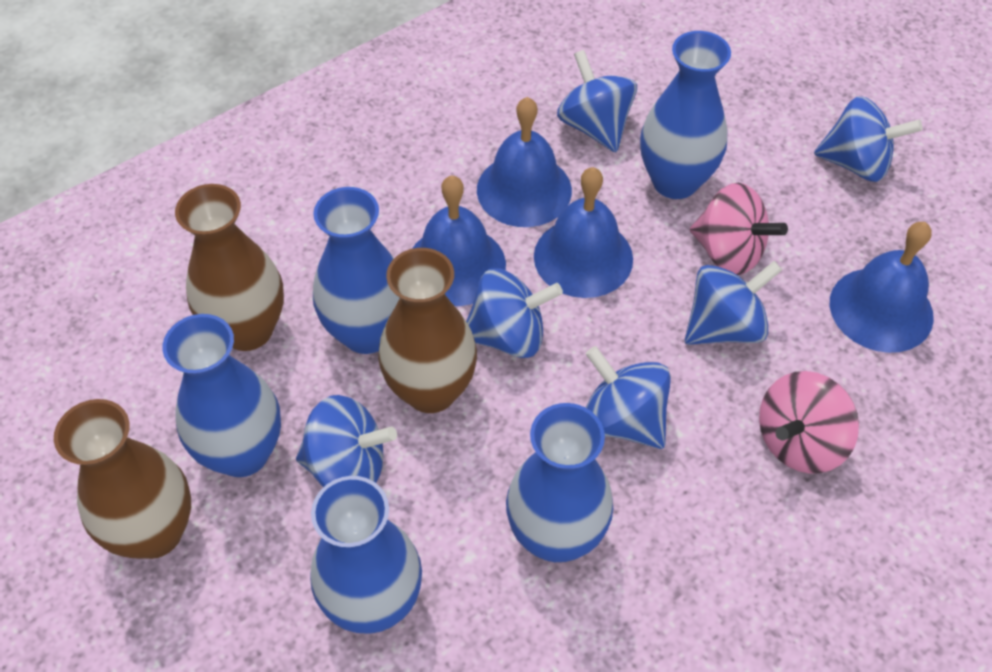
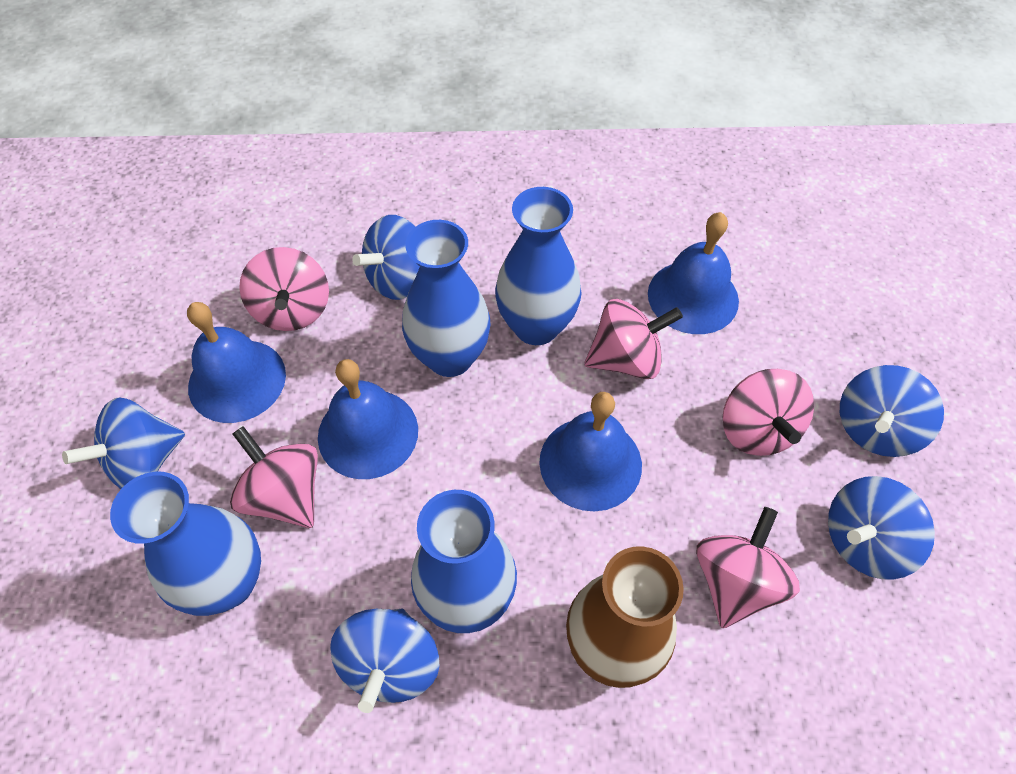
blue spinning top: 6 -> 5
blue vase: 5 -> 4
brown vase: 3 -> 1
pink spinning top: 2 -> 5

